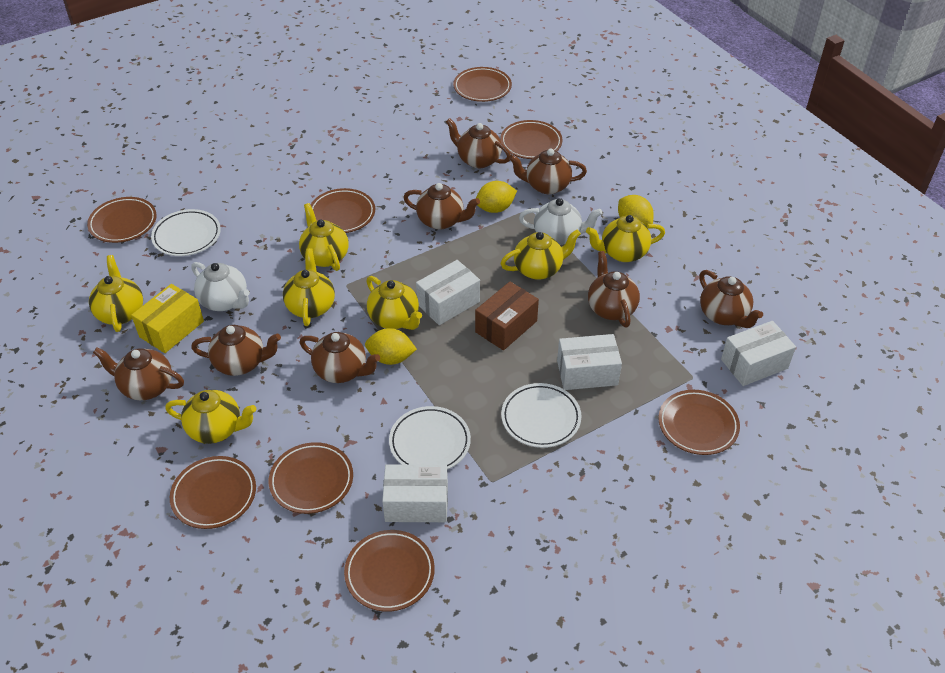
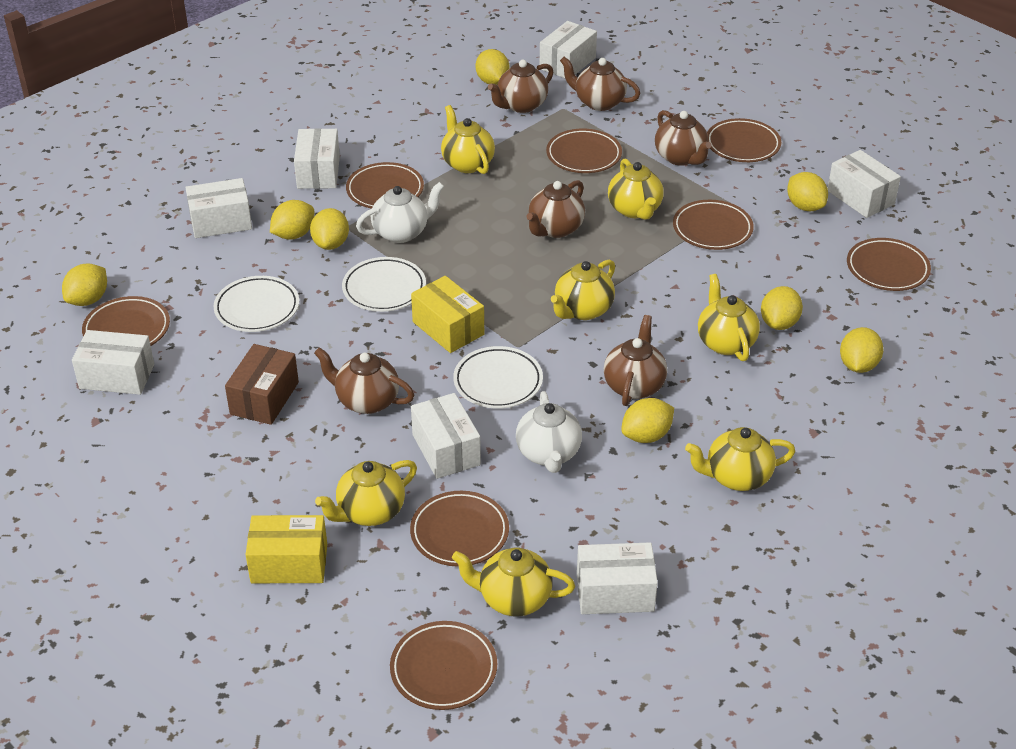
brown teapot: 8 -> 6
white box: 4 -> 7
yellow box: 1 -> 2
yellow lemon: 3 -> 8

